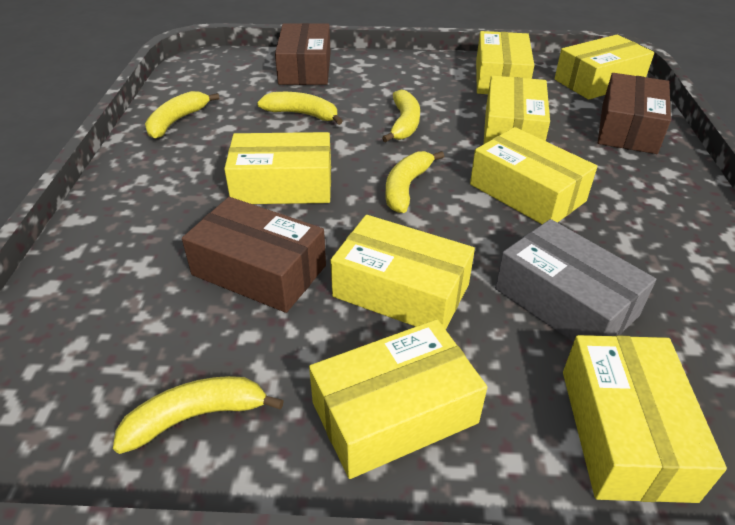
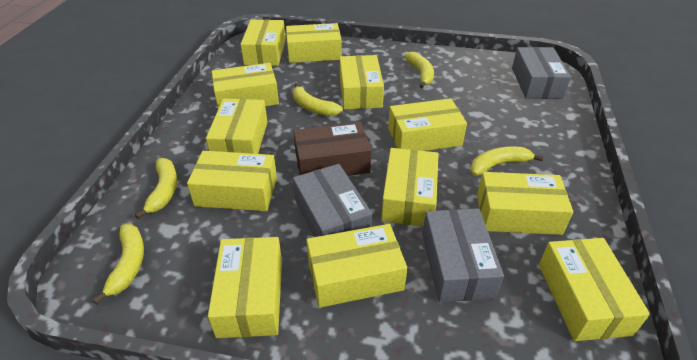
brown box: 3 -> 1
grey box: 1 -> 3
yellow box: 8 -> 12

